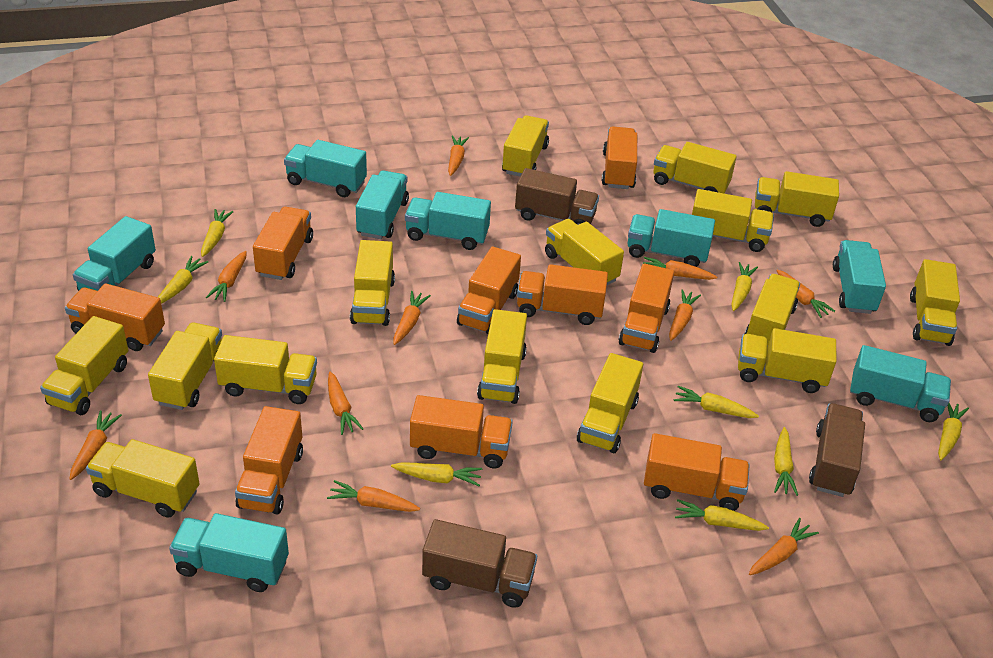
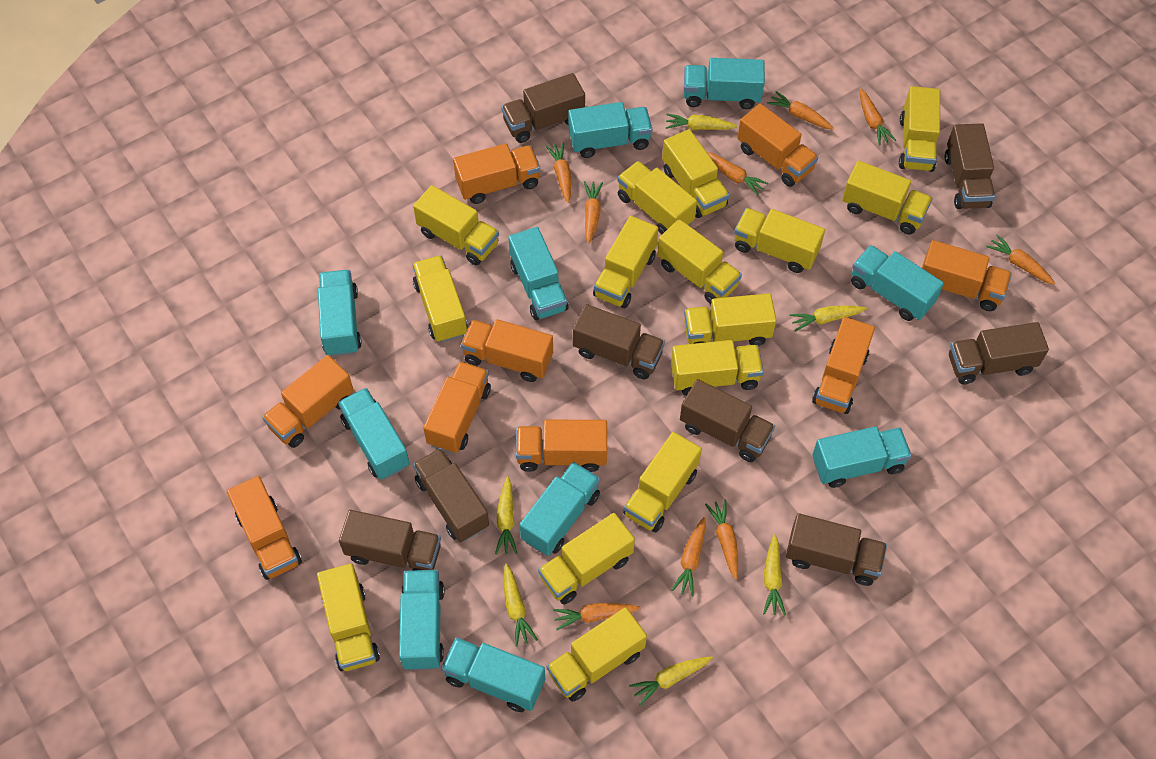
brown truck: 3 -> 8
orange carrot: 10 -> 9
turquoise truck: 8 -> 10
yellow carrot: 8 -> 6

